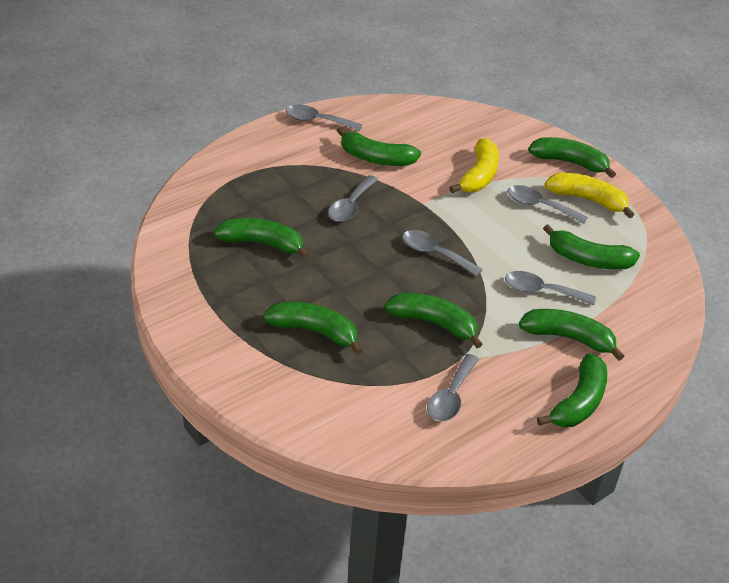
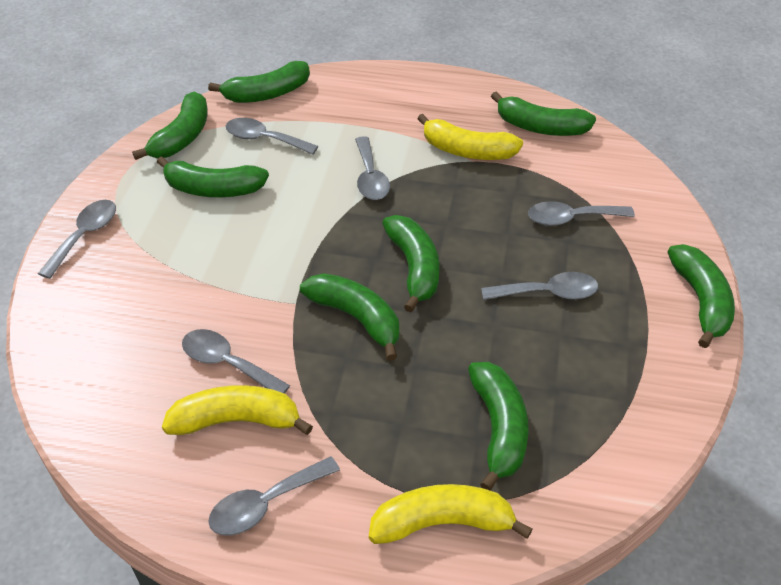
grey spoon: 6 -> 7
yellow banana: 2 -> 3

